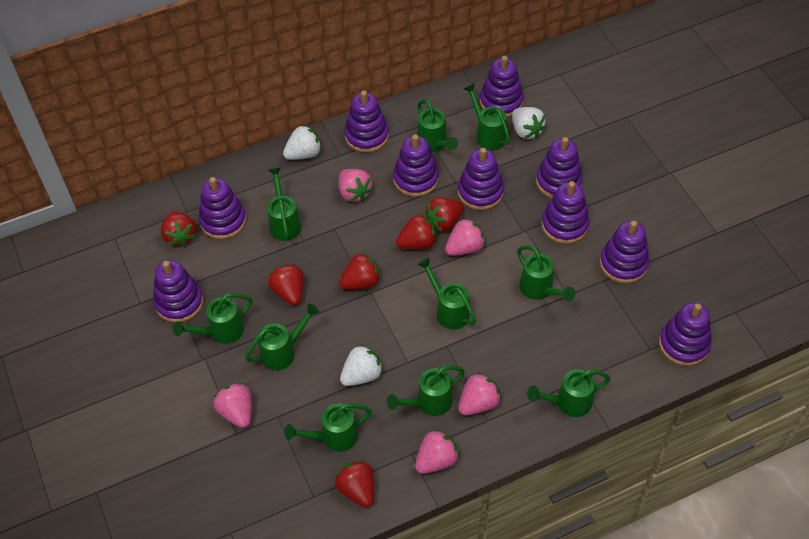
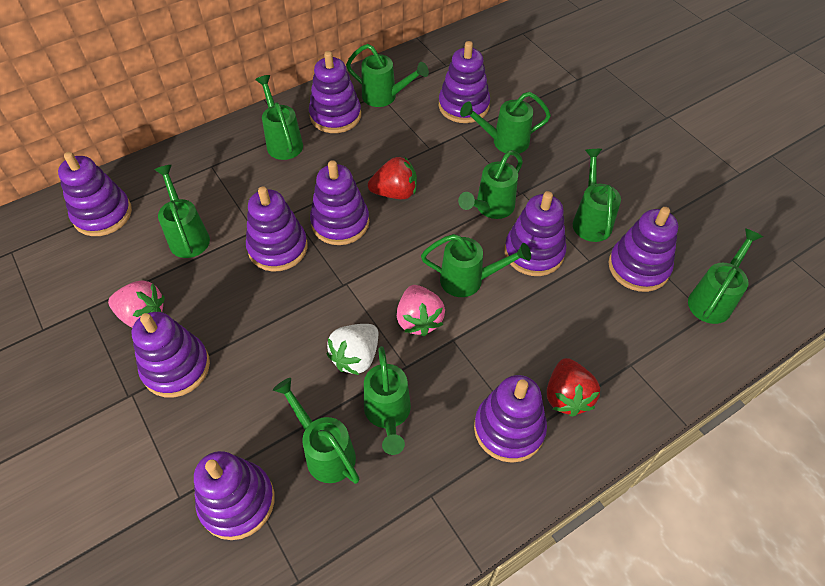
pink strawberry: 5 -> 2
red strawberry: 6 -> 2
white strawberry: 3 -> 1

